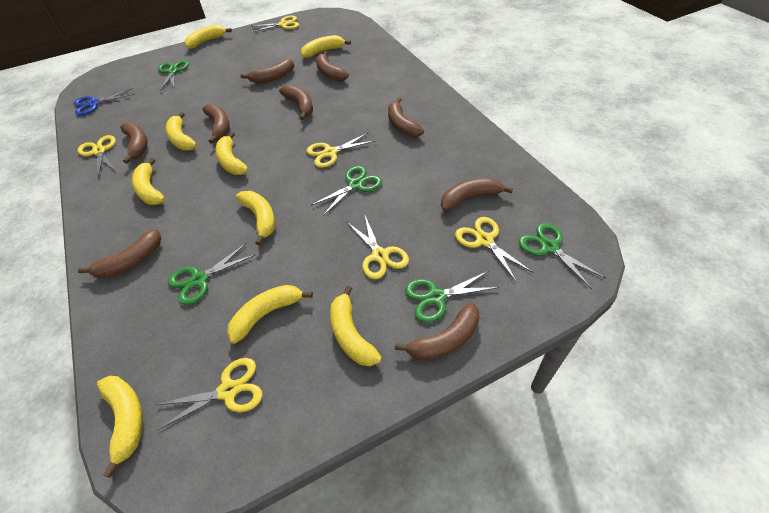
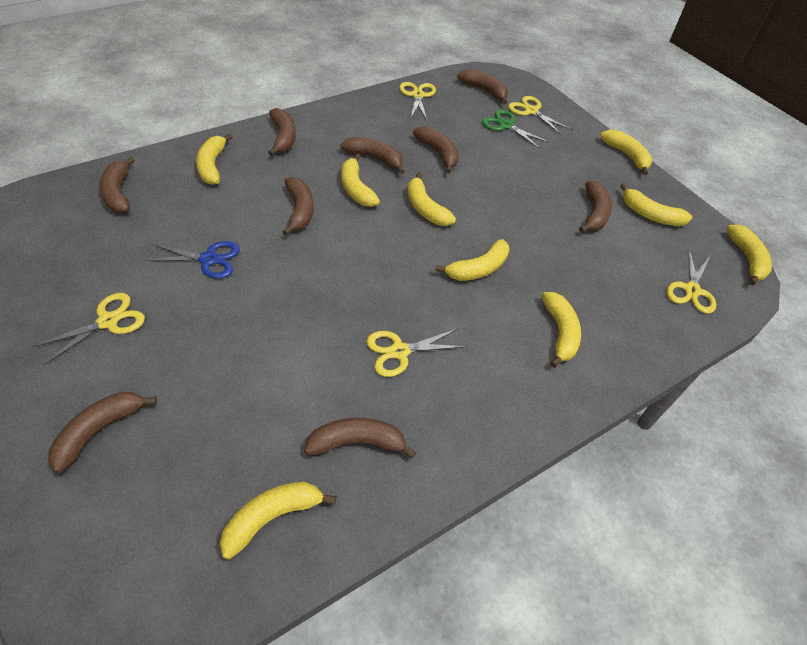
green scissors: 5 -> 1
yellow scissors: 6 -> 5

